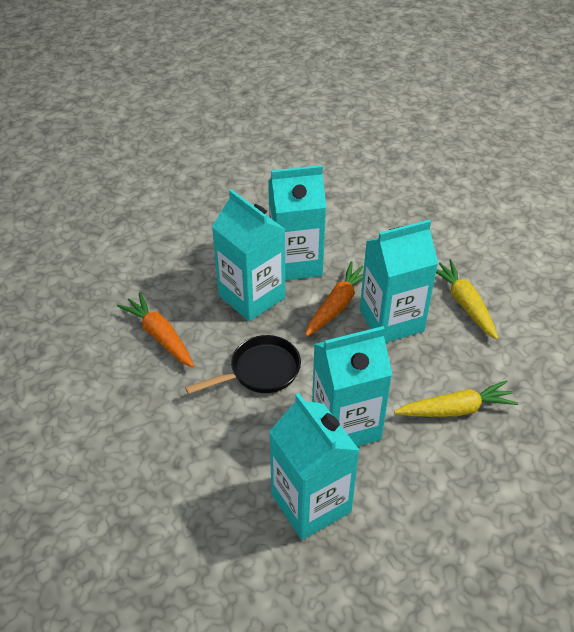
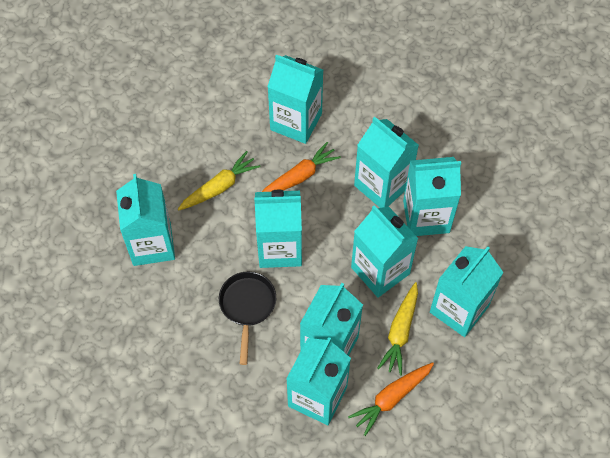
turquoise carton: 5 -> 9

